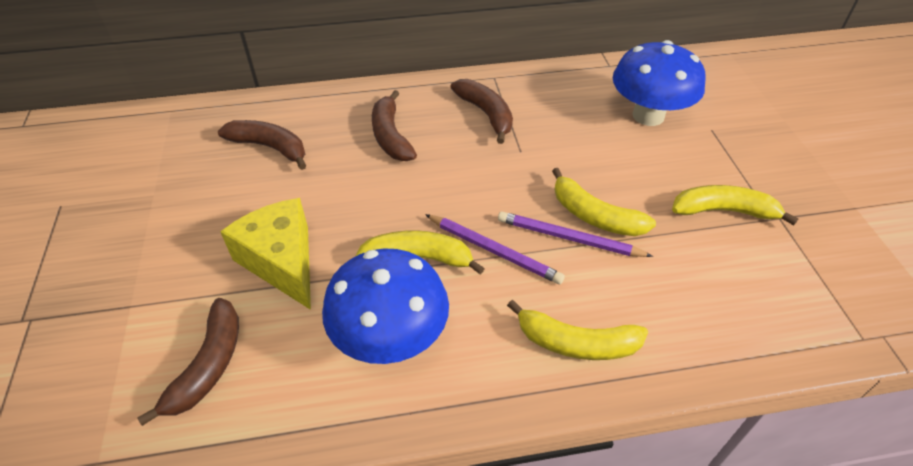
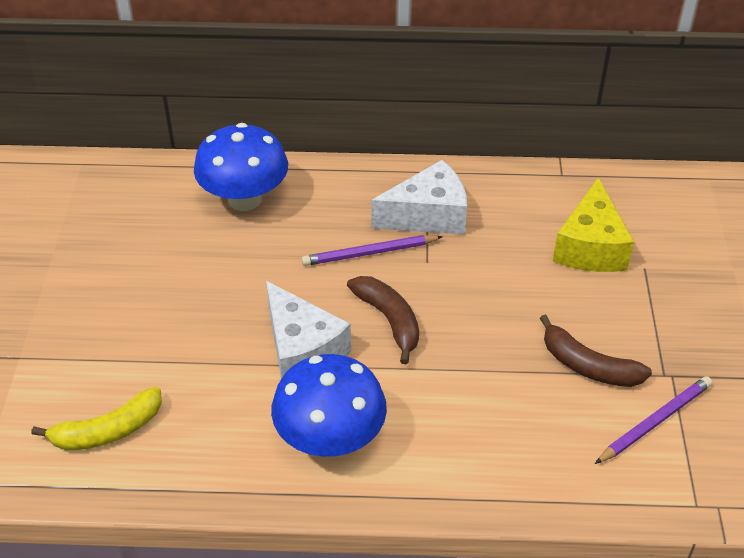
brown banana: 4 -> 2
white cheese: 0 -> 2
yellow banana: 4 -> 1

